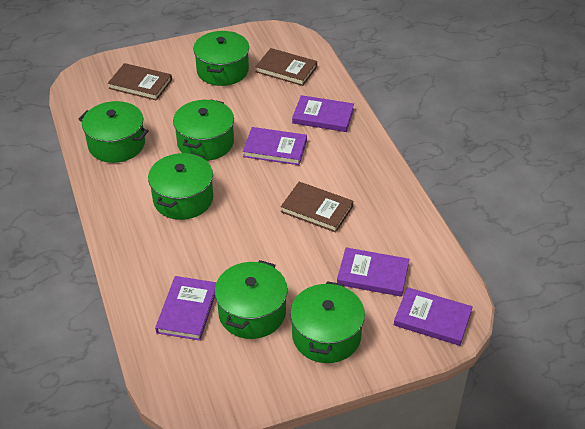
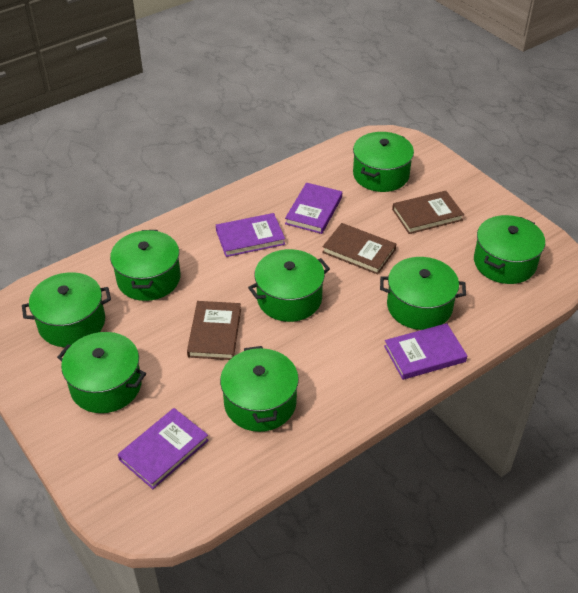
green pot: 6 -> 8
purple book: 5 -> 4

